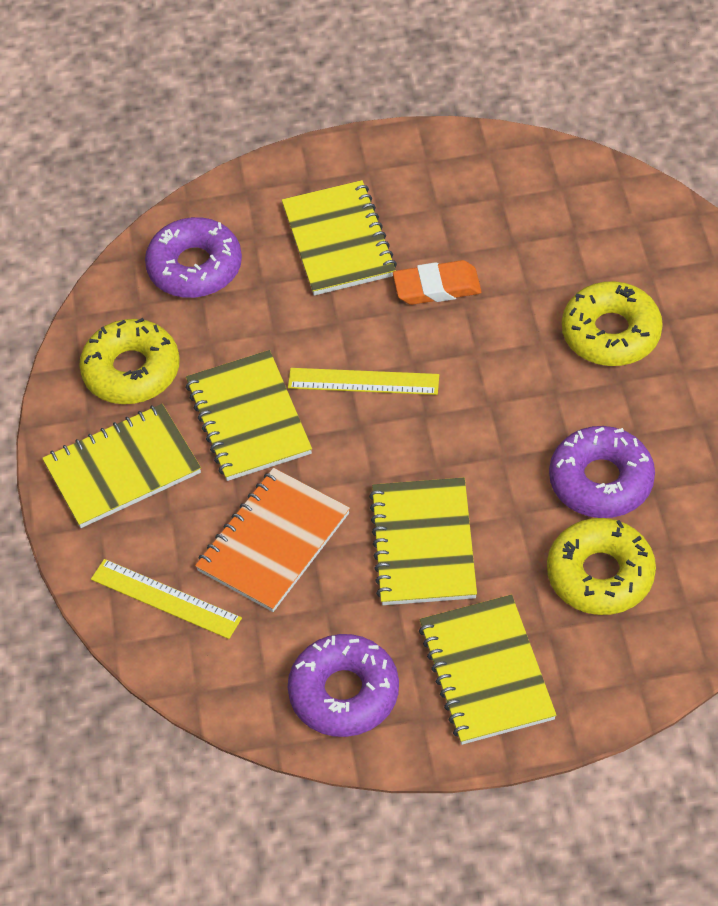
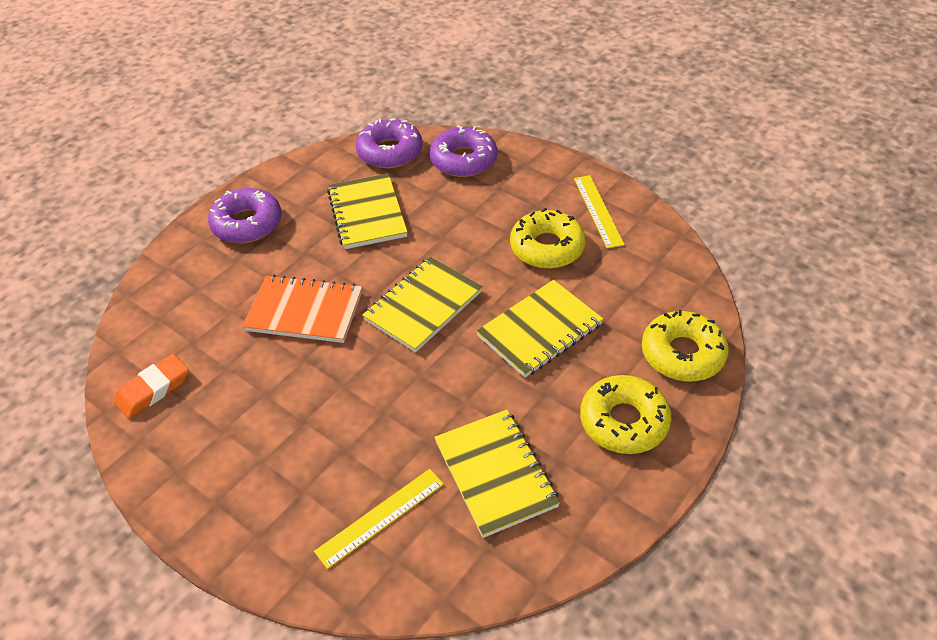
yellow notebook: 5 -> 4

